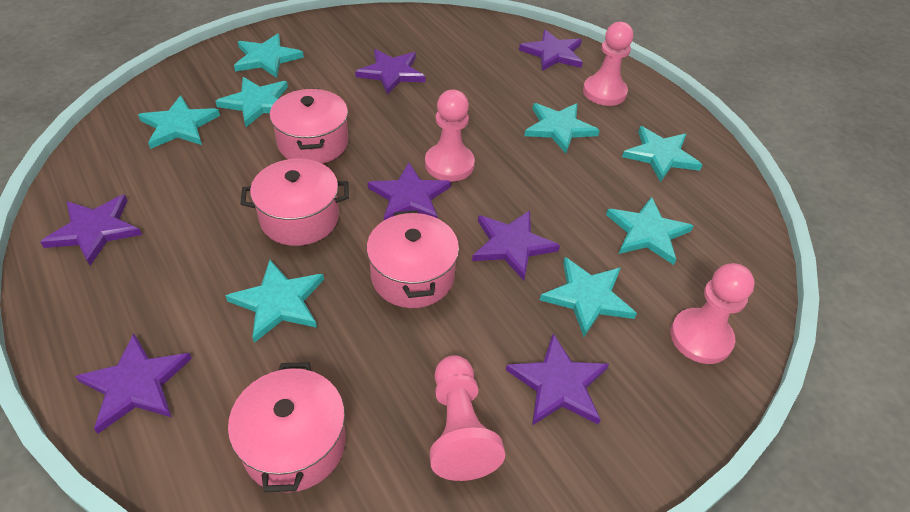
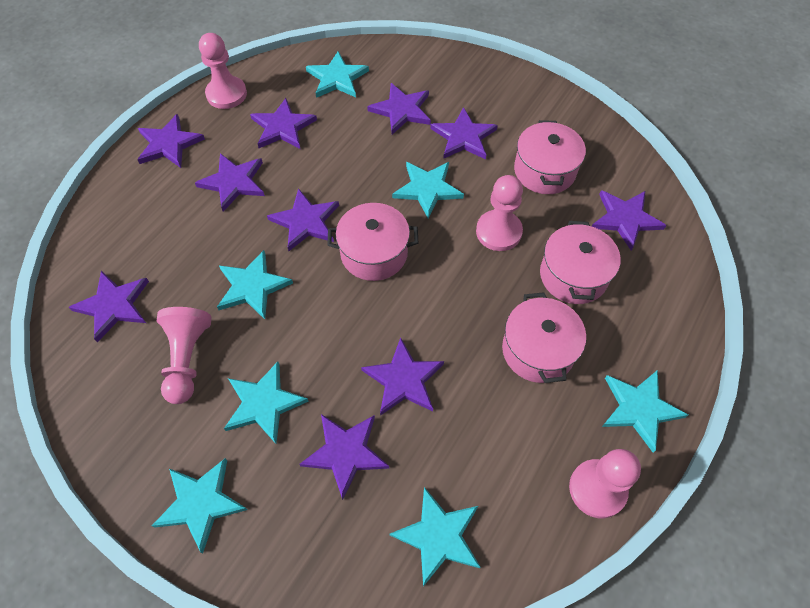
purple star: 7 -> 10
turquoise star: 8 -> 7

